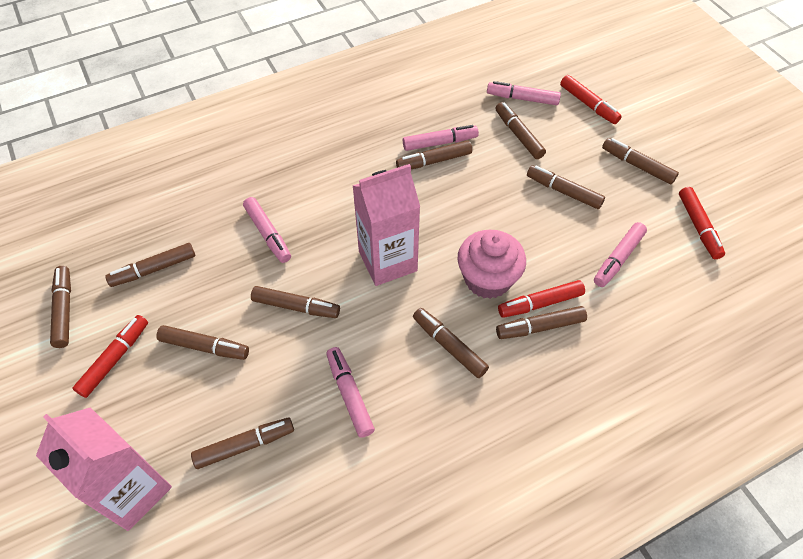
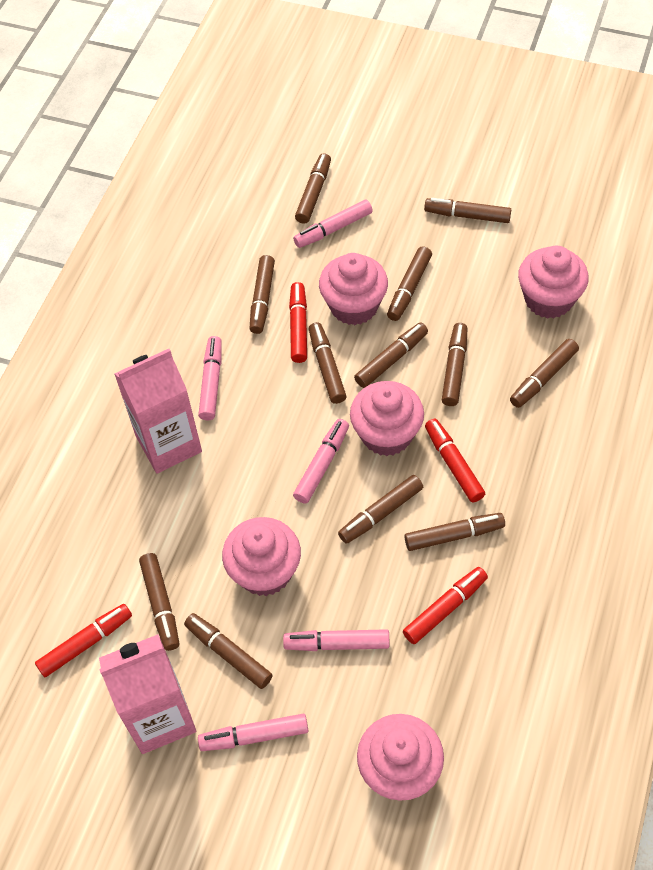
brown marker: 11 -> 12
pink cupcake: 1 -> 5

